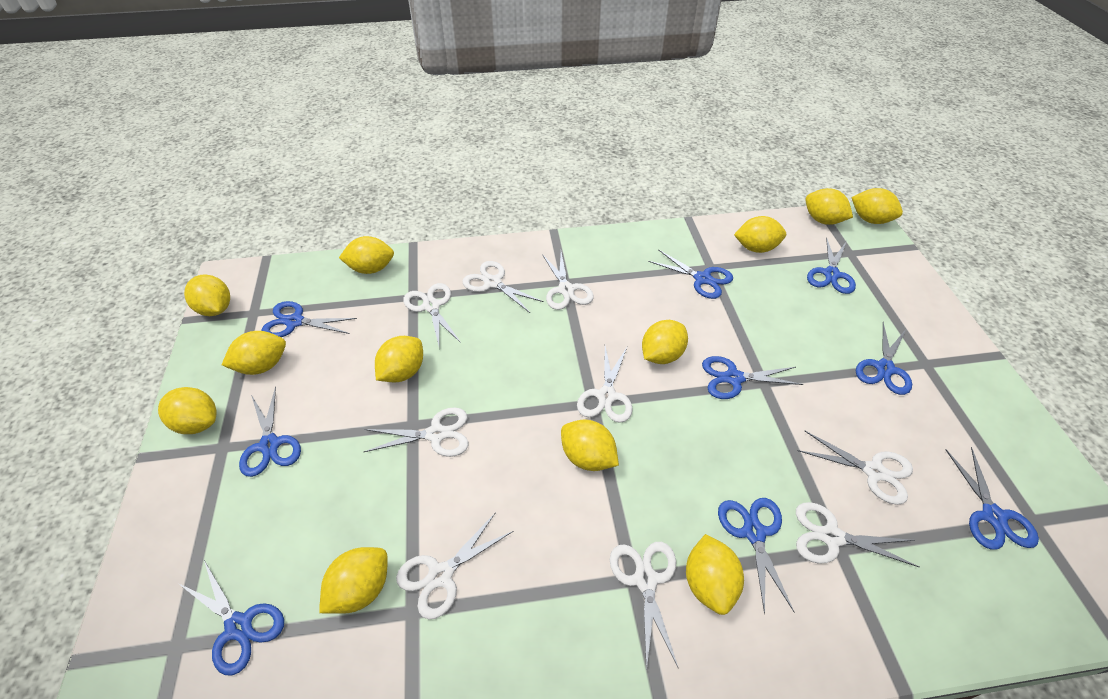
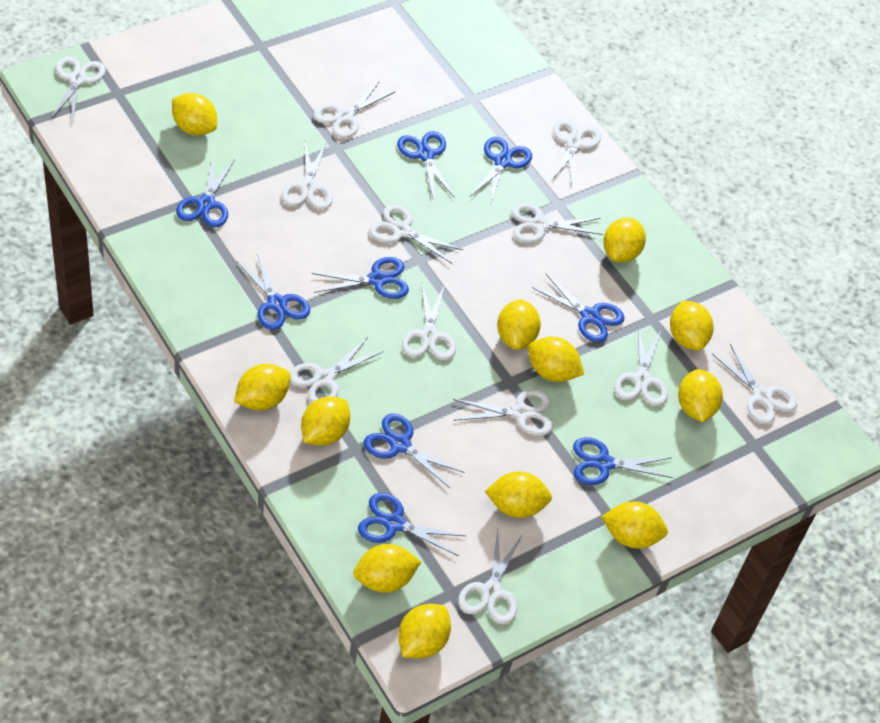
white scissors: 9 -> 12

